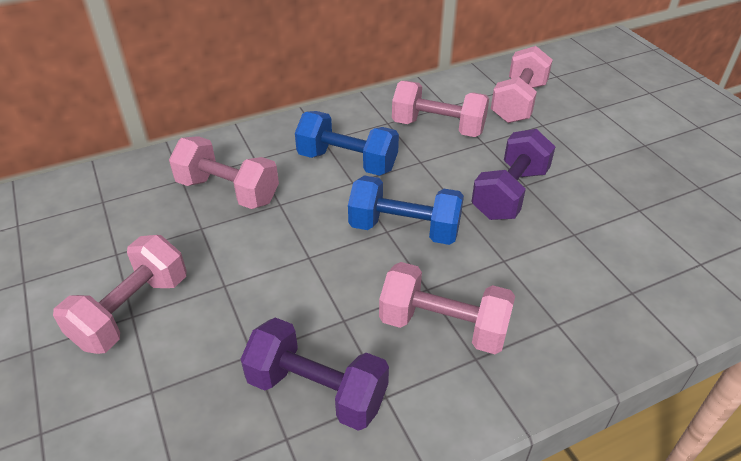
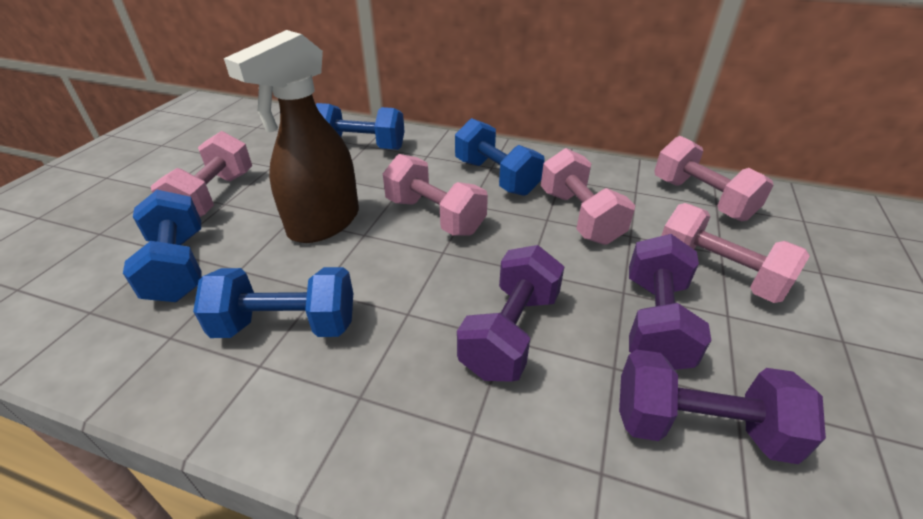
blue dumbbell: 2 -> 4
brown spray bottle: 0 -> 1
purple dumbbell: 2 -> 3

